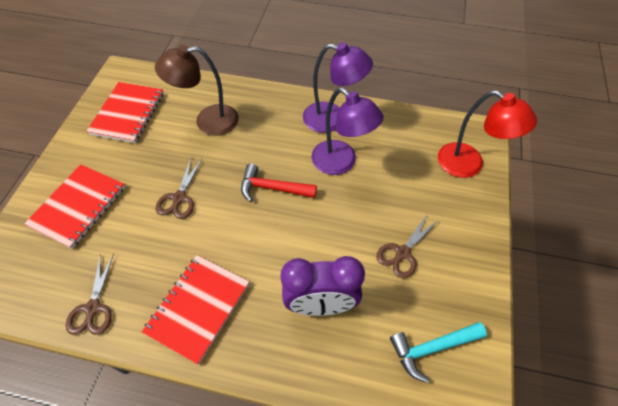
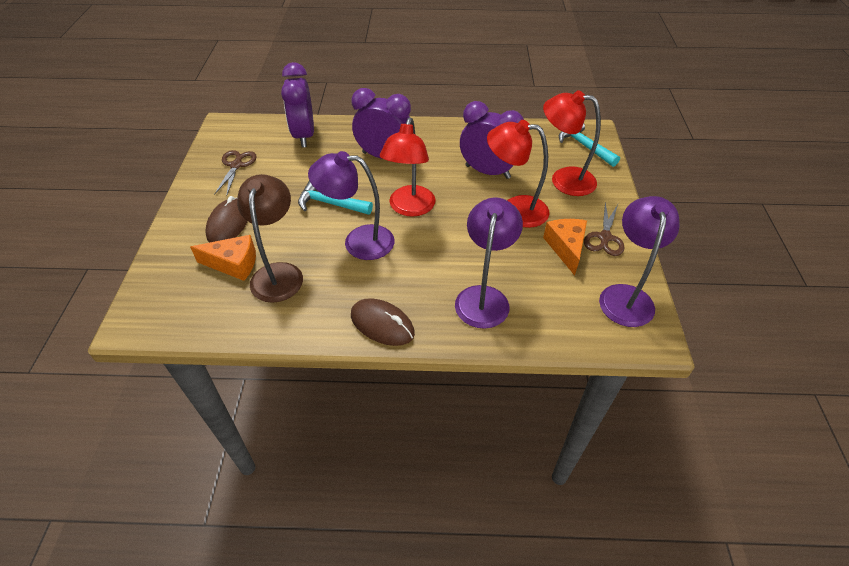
brown mouse: 0 -> 2
brown scissors: 3 -> 2
orange cheese: 0 -> 2
purple clock: 1 -> 3
purple lamp: 2 -> 3
red hammer: 1 -> 0
red lamp: 1 -> 3
red notebook: 3 -> 0
turquoise hammer: 1 -> 2

